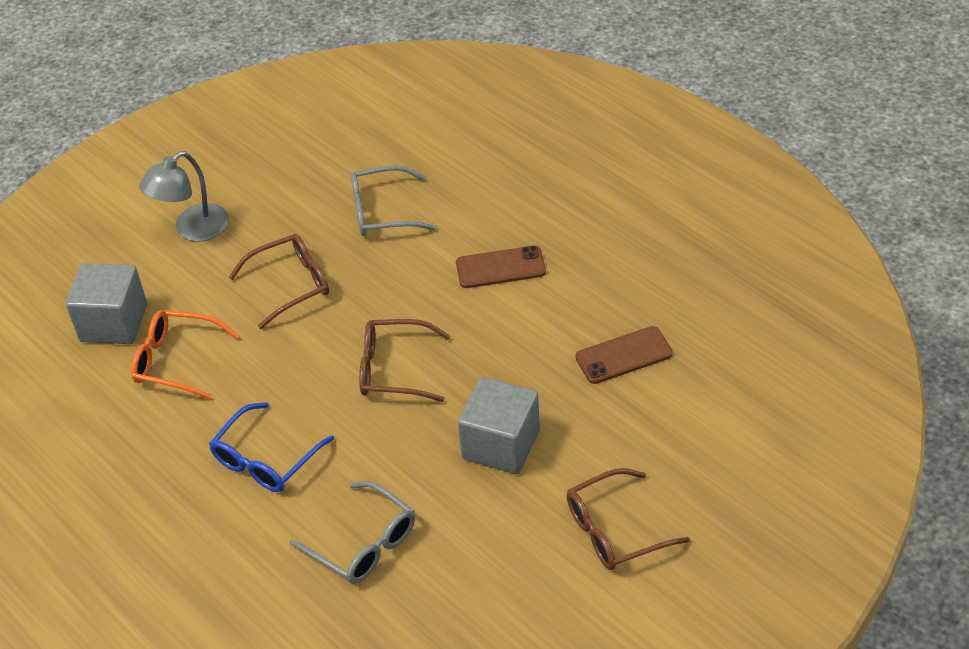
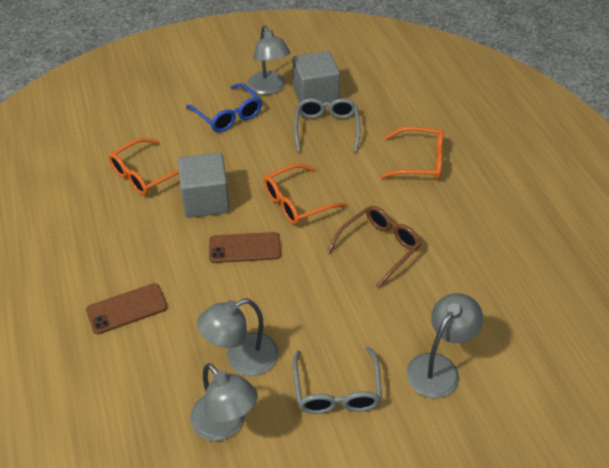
brown glasses: 3 -> 1
grey lamp: 1 -> 4
orange glasses: 1 -> 3

